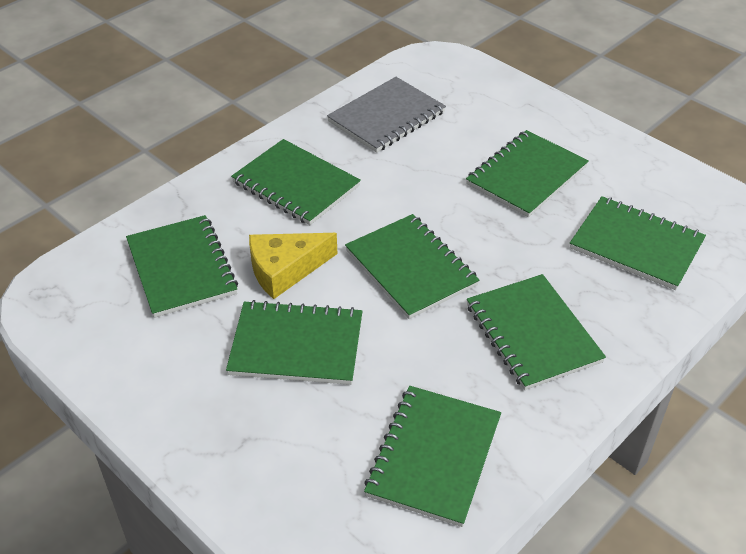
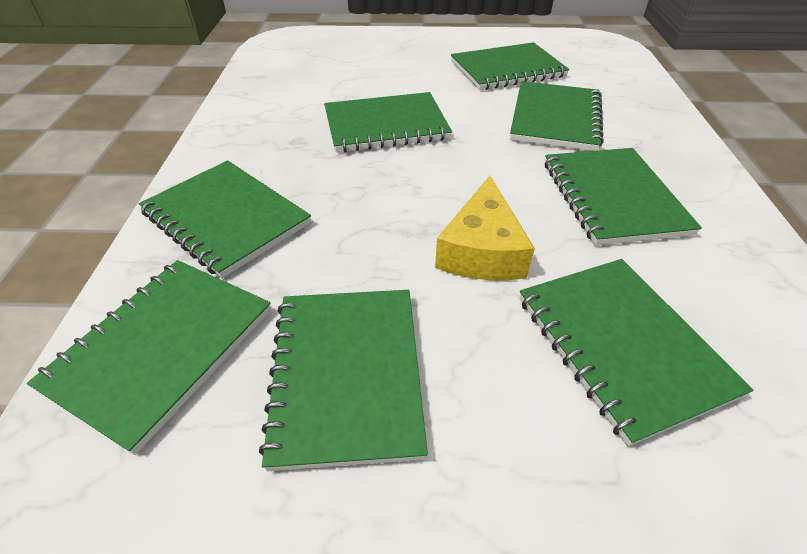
grey notebook: 1 -> 0

